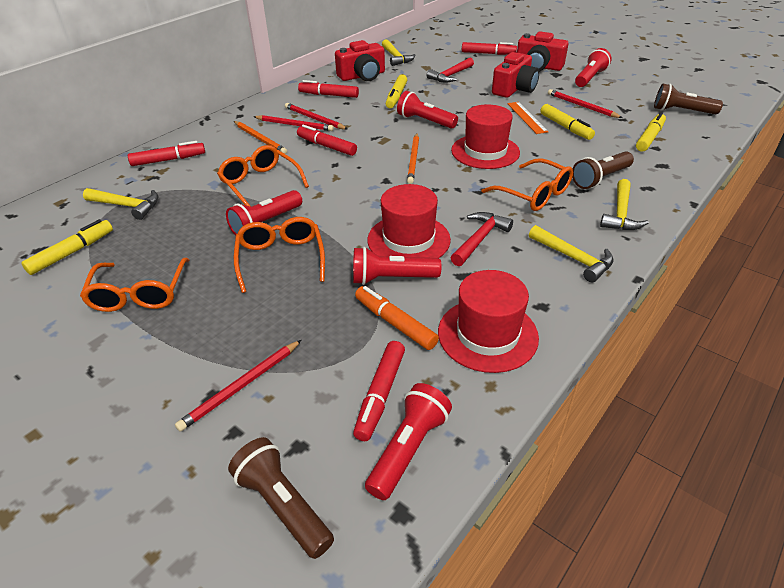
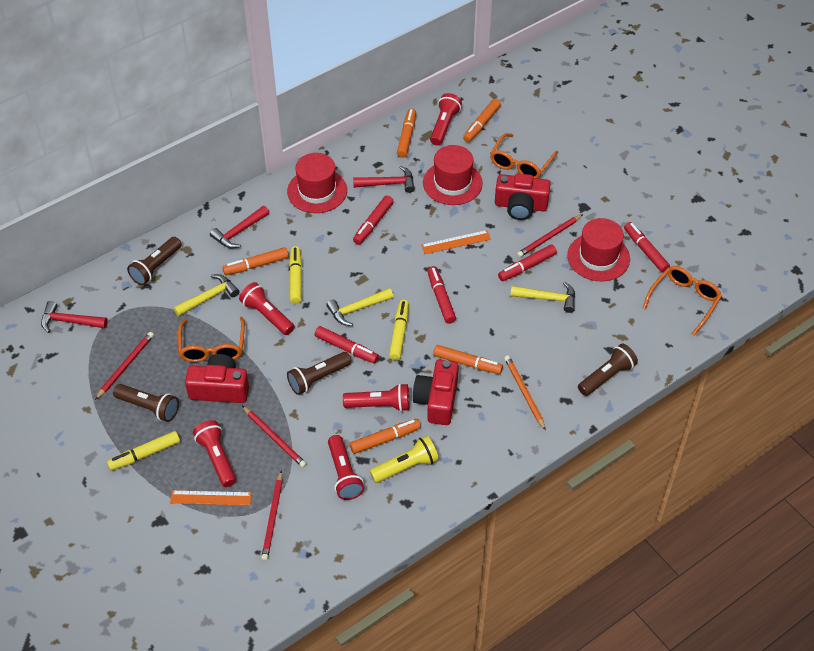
brown flashlight: 3 -> 4
orange glasses: 4 -> 3
orange marker: 1 -> 5
orange pencil: 2 -> 1
orange ruler: 1 -> 2
red hammer: 2 -> 3
yellow flashlight: 0 -> 1
yellow hammer: 4 -> 3
yellow marker: 4 -> 3

